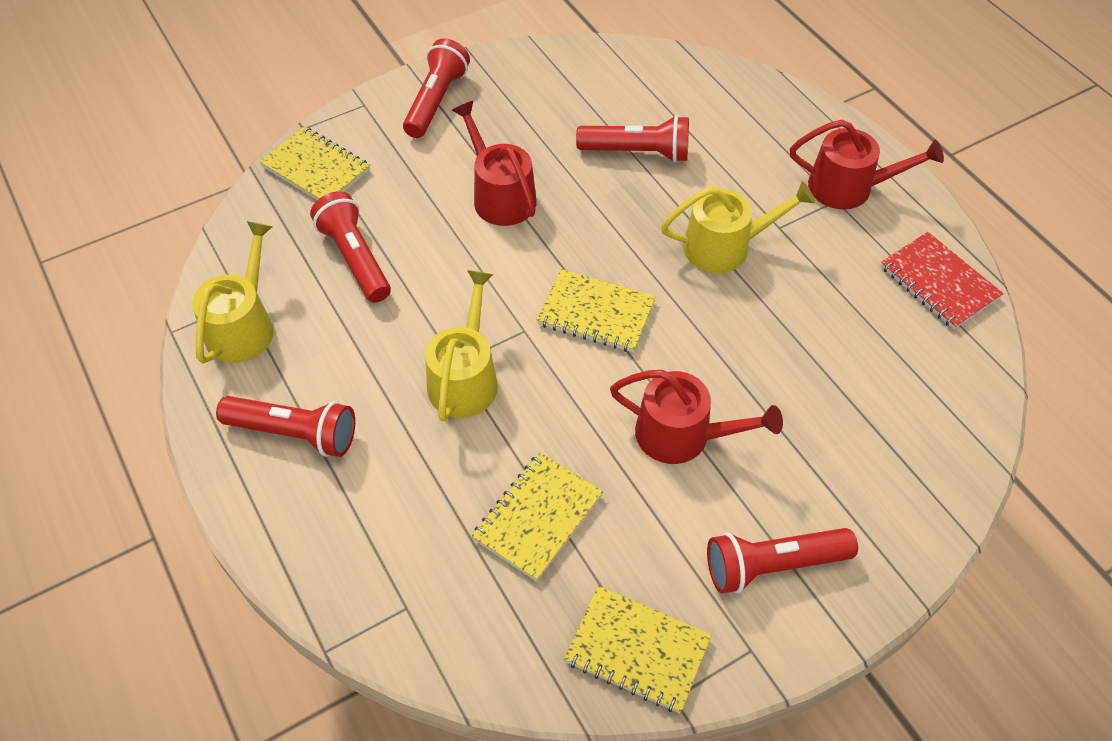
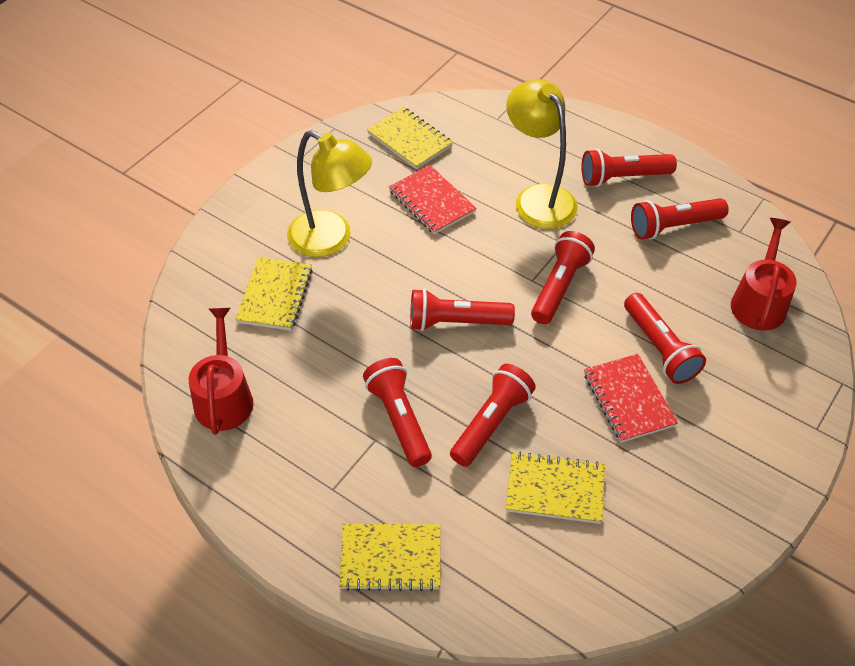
red flashlight: 5 -> 7
red notebook: 1 -> 2
red watering can: 3 -> 2
yellow lamp: 0 -> 2
yellow watering can: 3 -> 0

